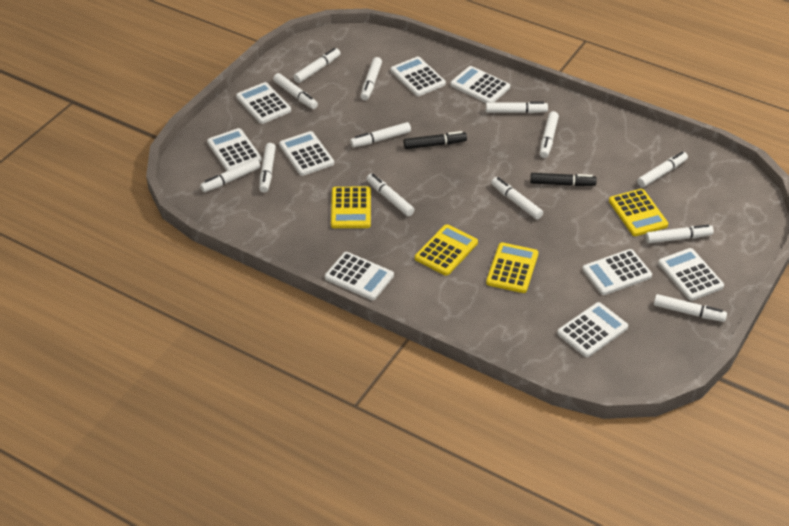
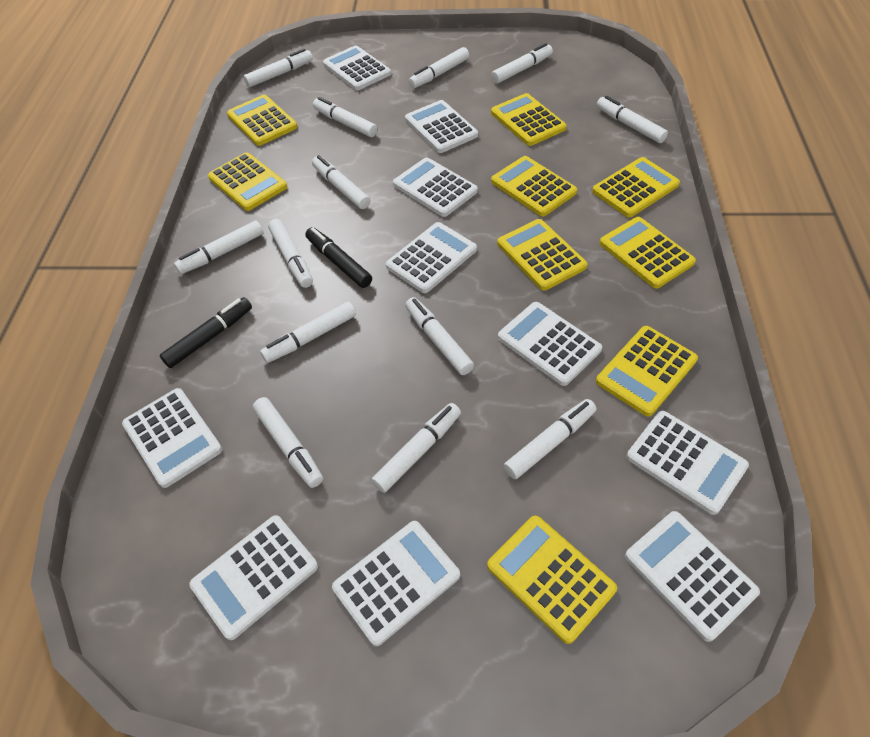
white calculator: 9 -> 10
yellow calculator: 4 -> 9

